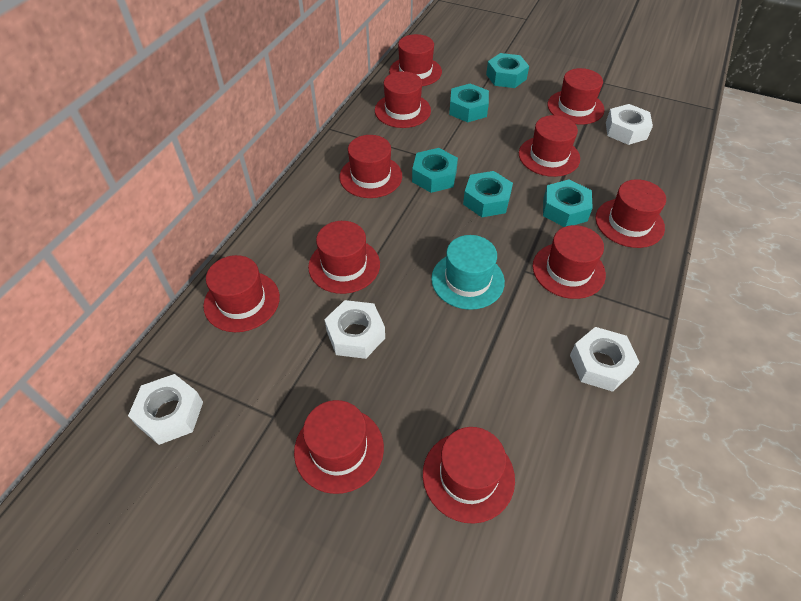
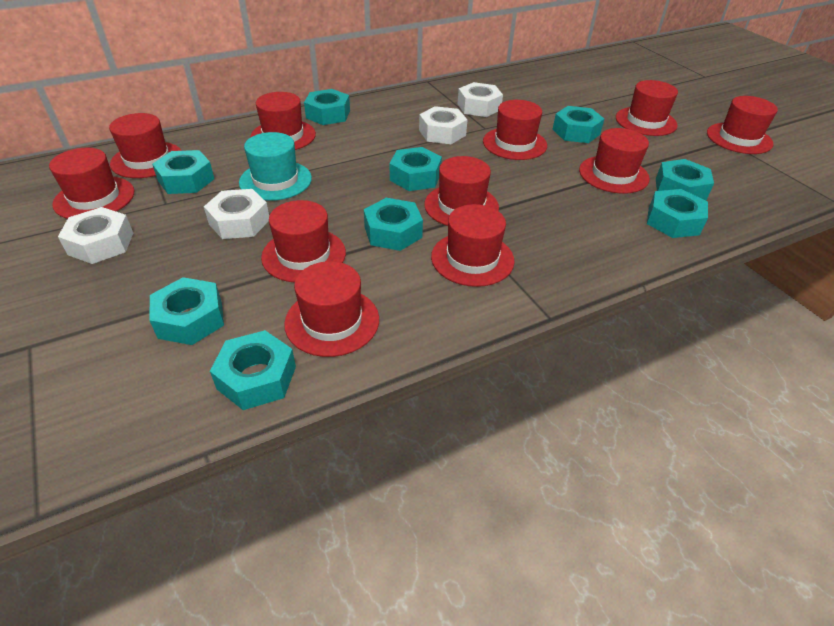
turquoise nut: 5 -> 9

